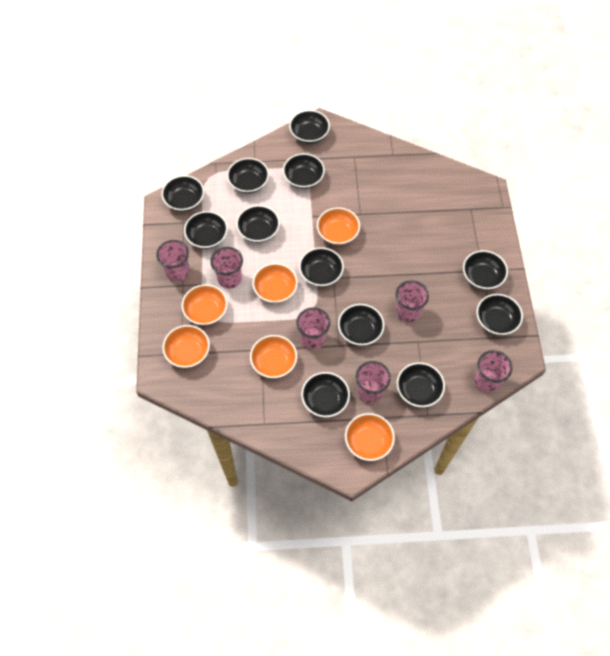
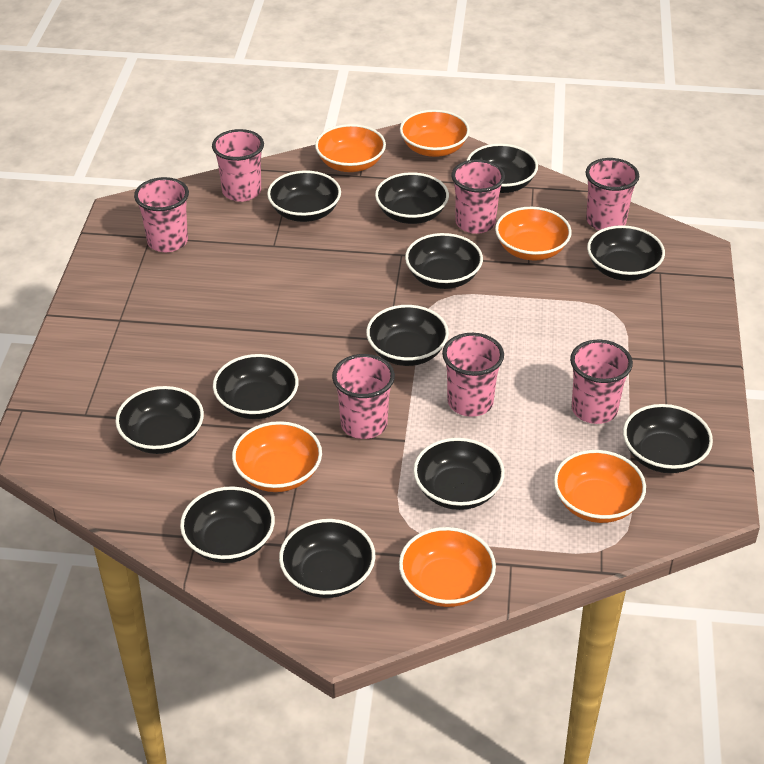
pink cup: 6 -> 7

